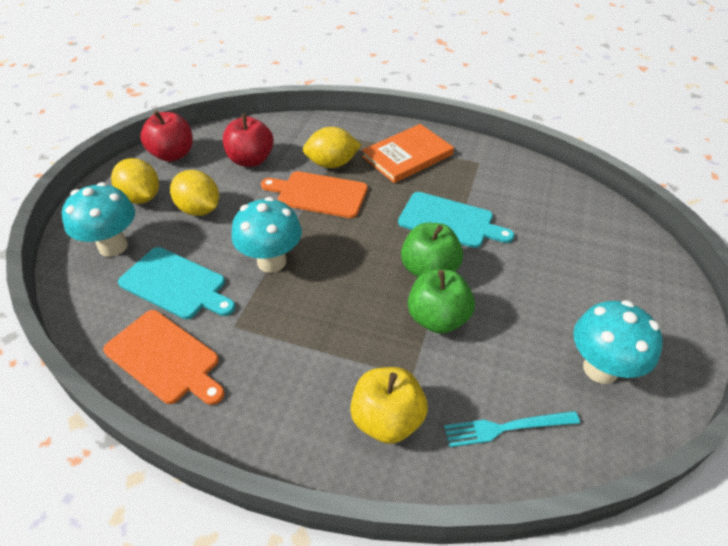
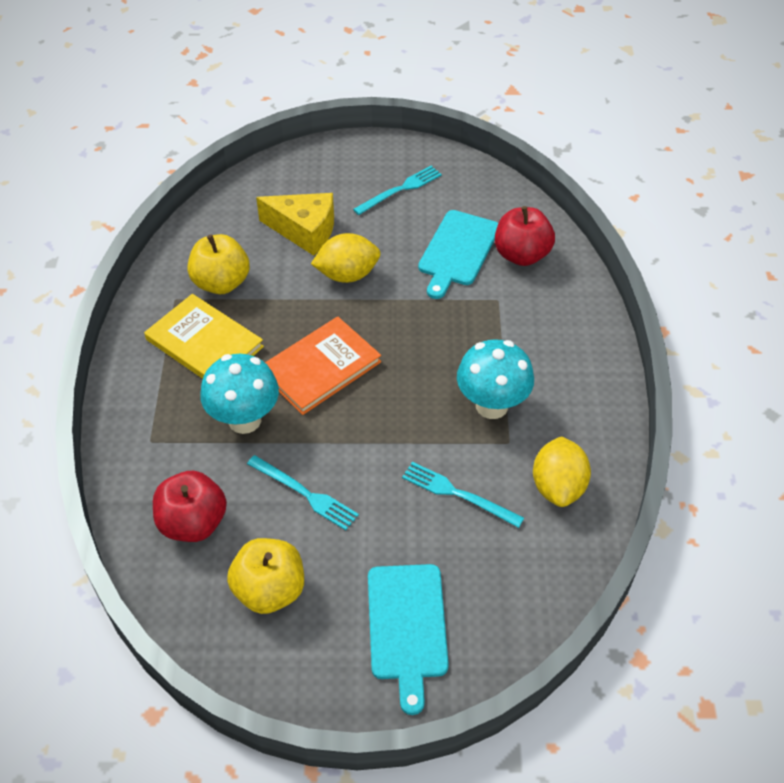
green apple: 2 -> 0
orange cutting board: 2 -> 0
turquoise fork: 1 -> 3
turquoise mushroom: 3 -> 2
yellow apple: 1 -> 2
yellow book: 0 -> 1
yellow cheese: 0 -> 1
yellow lemon: 3 -> 2

